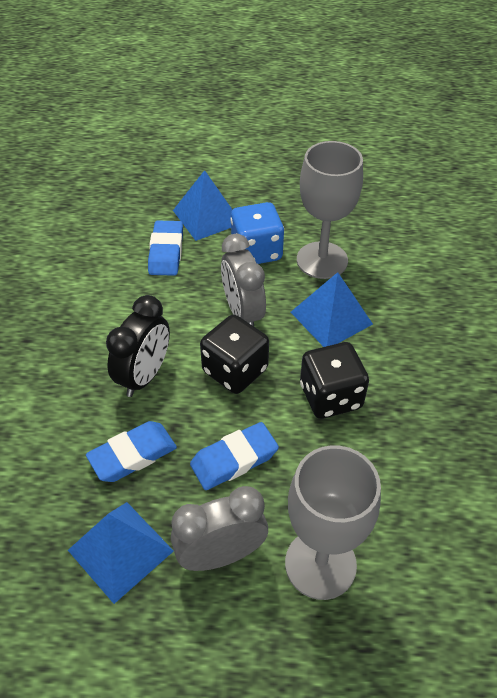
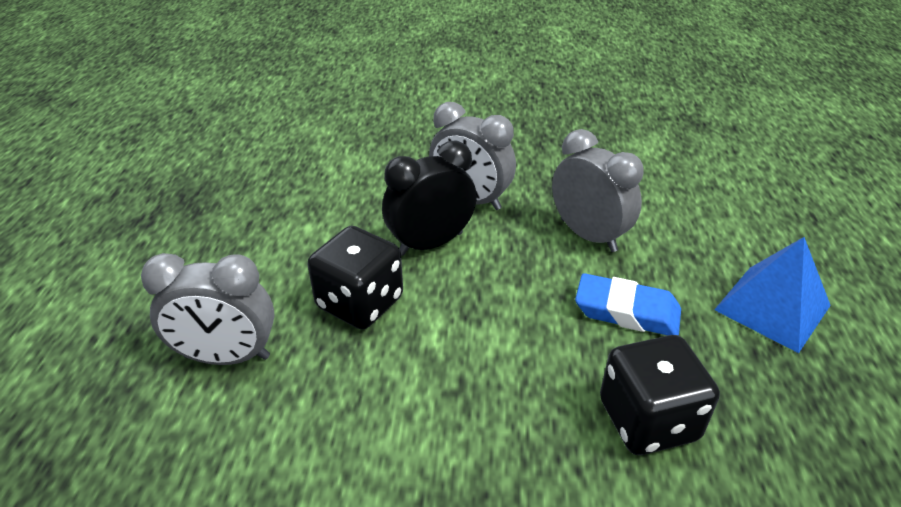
blue dice: 1 -> 0
blue eraser: 3 -> 1
blue pyramid: 3 -> 1
grey clock: 2 -> 3
grey goblet: 2 -> 0

